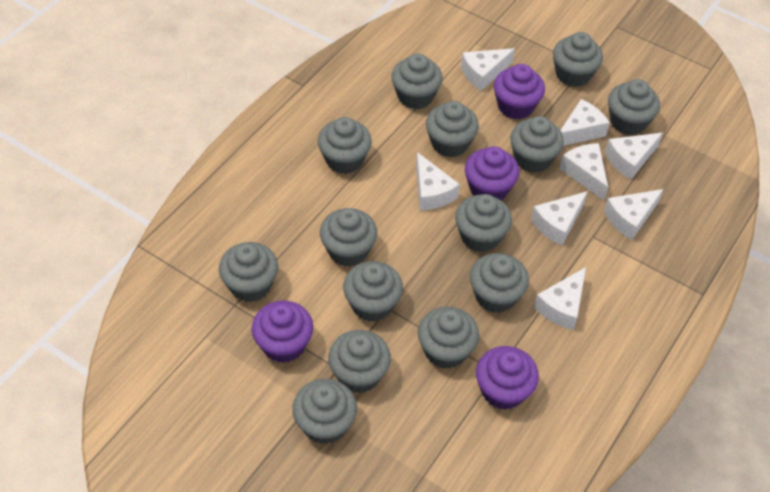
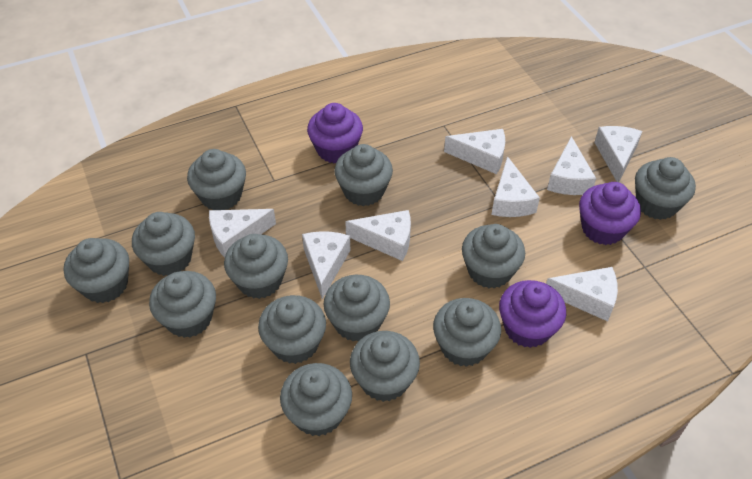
grey cupcake: 14 -> 13
purple cupcake: 4 -> 3

